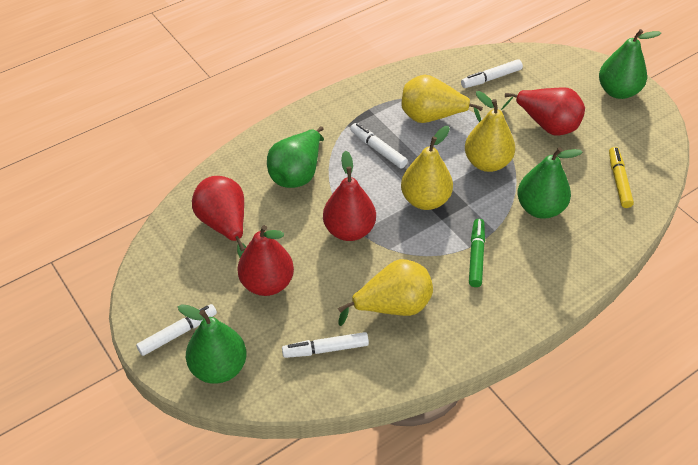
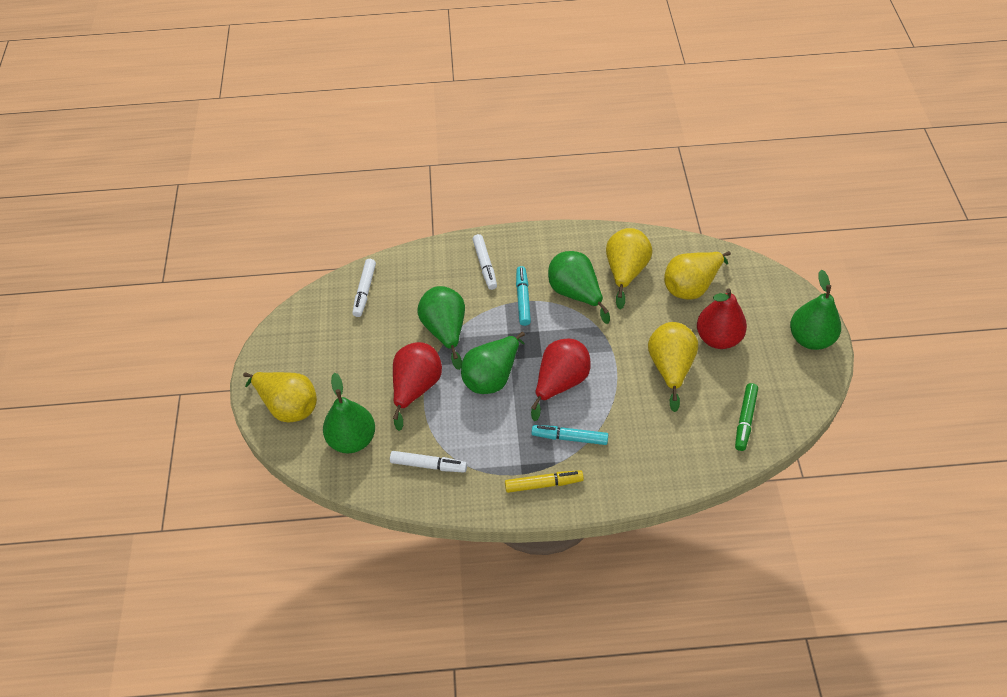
green pear: 4 -> 5
red pear: 4 -> 3
turquoise marker: 0 -> 2
white marker: 4 -> 3

